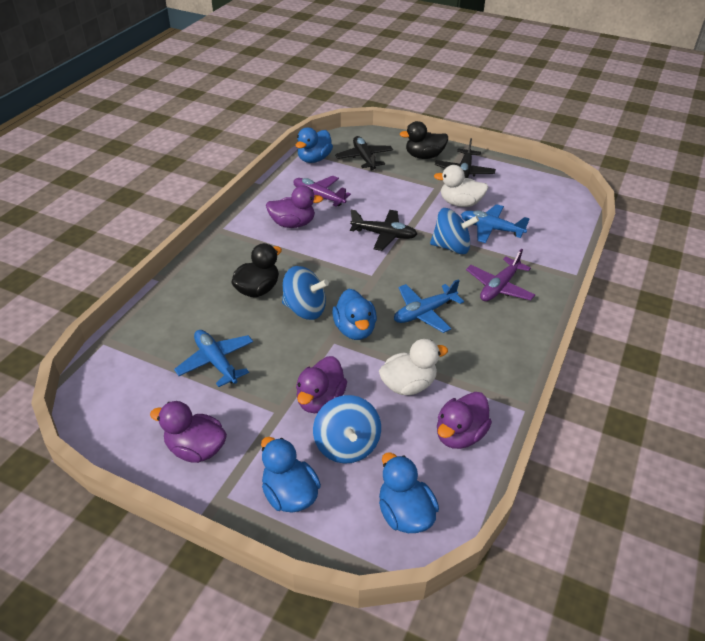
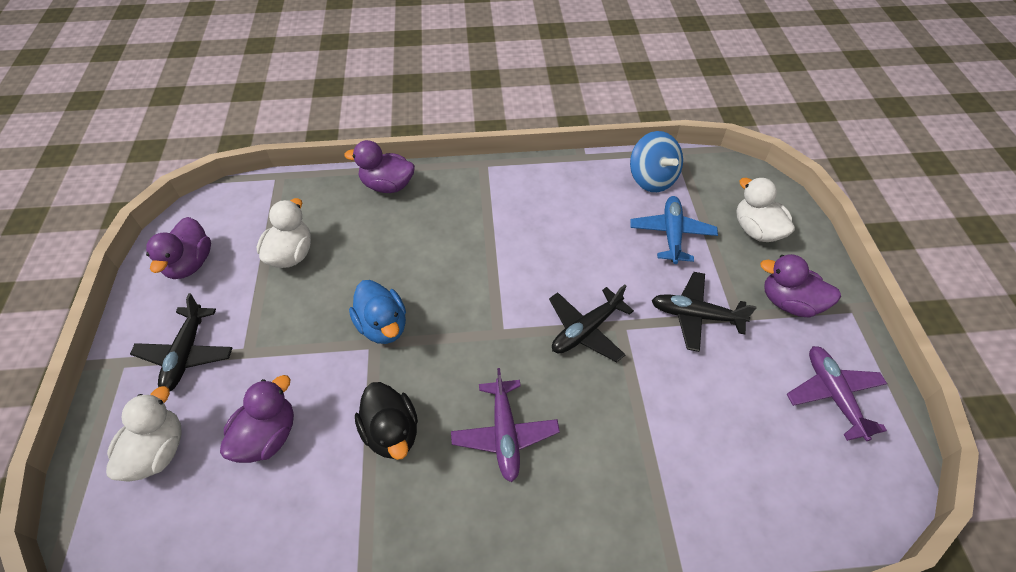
black duck: 2 -> 1
blue duck: 4 -> 1
blue plane: 3 -> 1
blue spinning top: 3 -> 1
white duck: 2 -> 3

